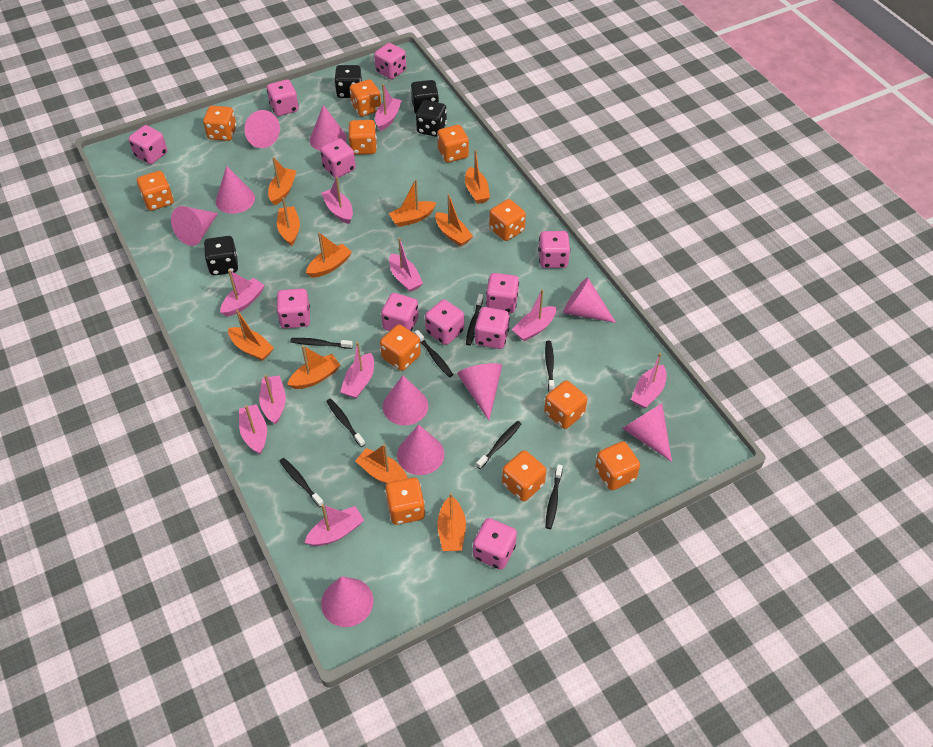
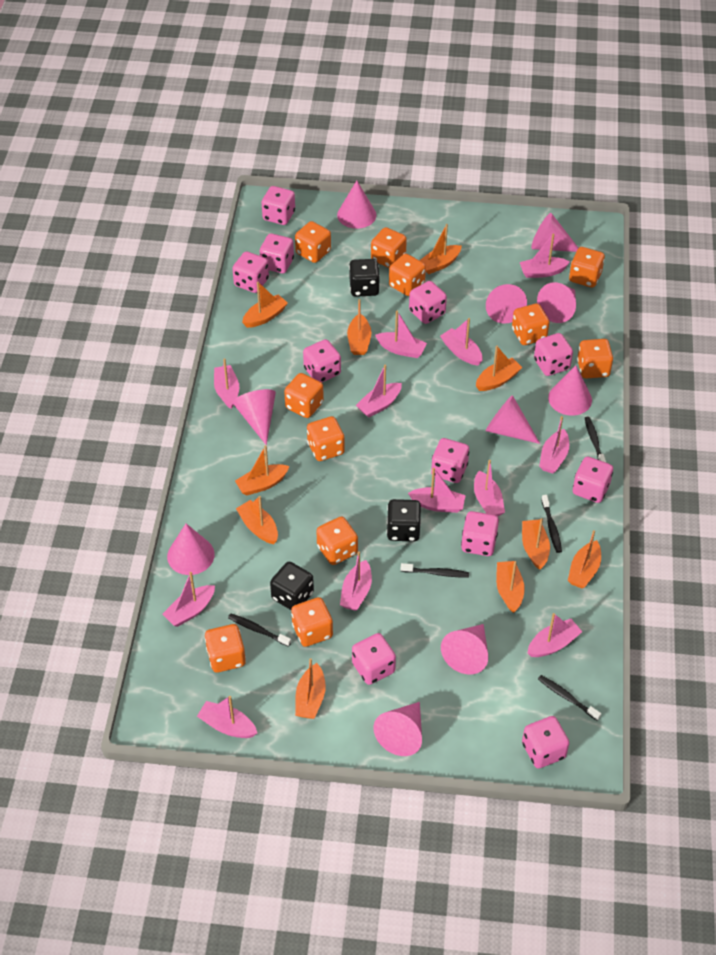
black dice: 4 -> 3
black toothbrush: 8 -> 5
pink boat: 10 -> 12

